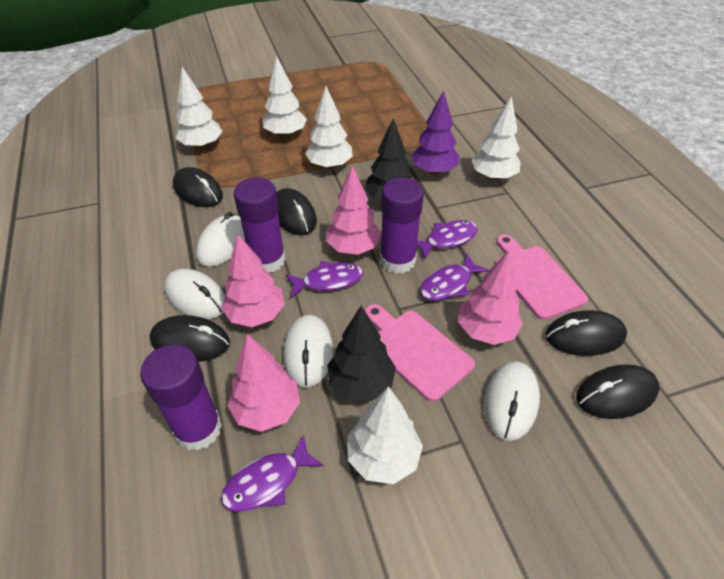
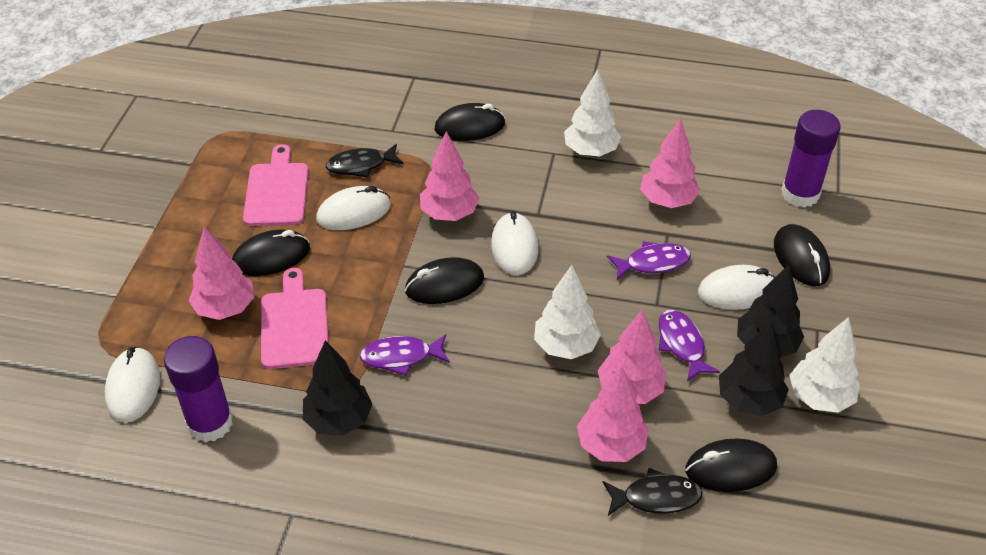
black fish: 0 -> 2
black tree: 2 -> 3
pink tree: 4 -> 5
purple fish: 4 -> 3
purple glue stick: 3 -> 2
purple tree: 1 -> 0
white tree: 5 -> 3

